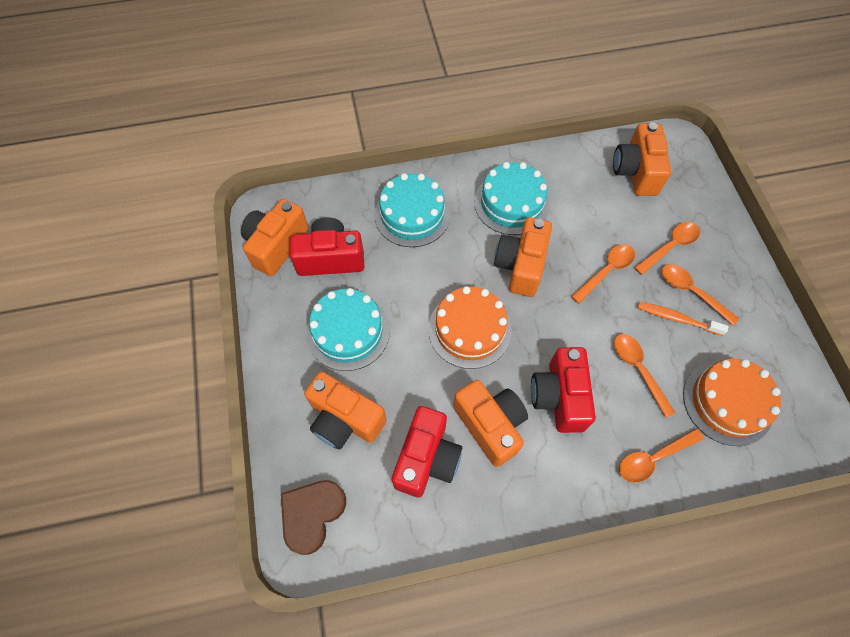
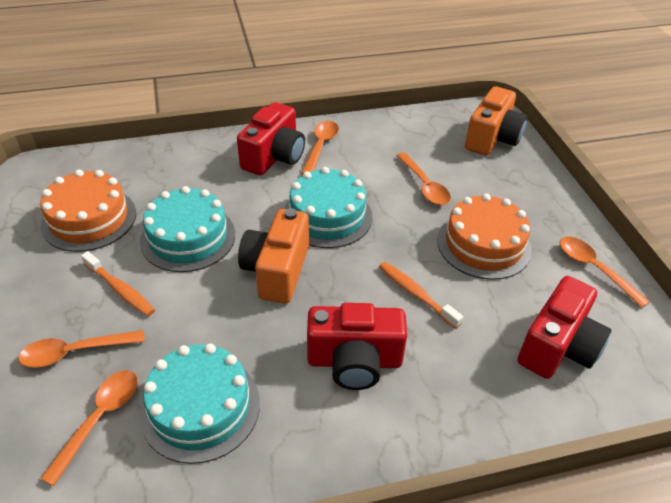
brown heart: 1 -> 0
orange camera: 5 -> 2
orange toothbrush: 1 -> 2

